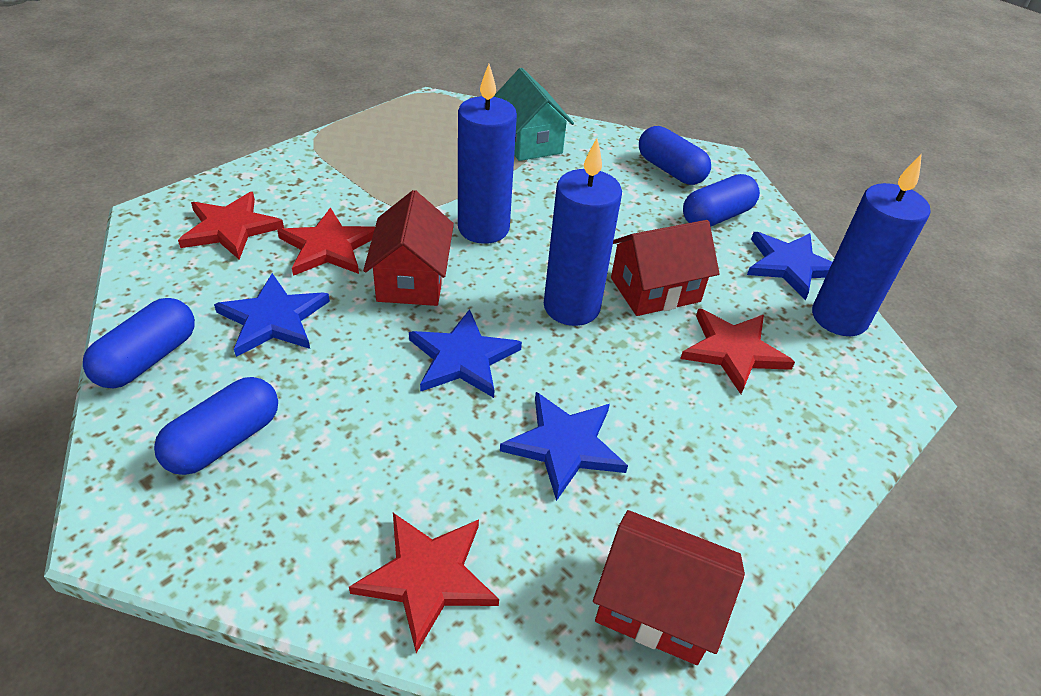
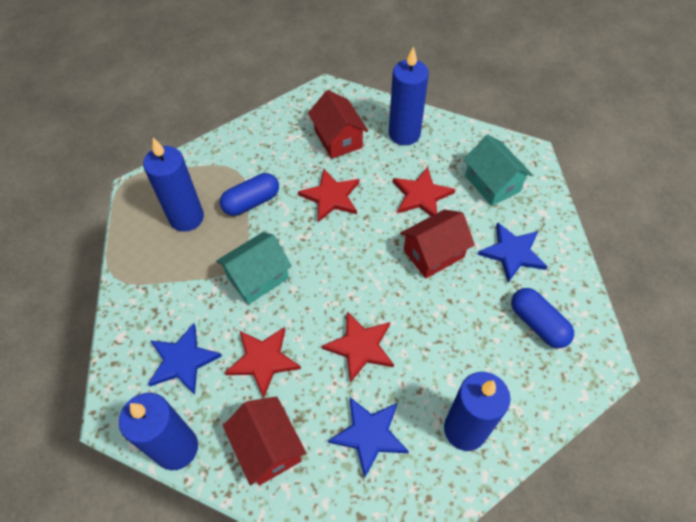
blue candle: 3 -> 4
blue capsule: 4 -> 2
blue star: 4 -> 3
turquoise house: 1 -> 2

